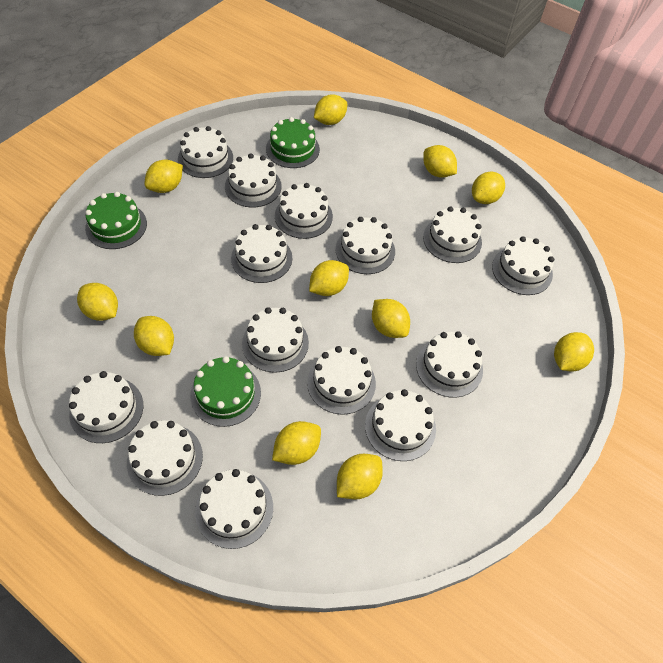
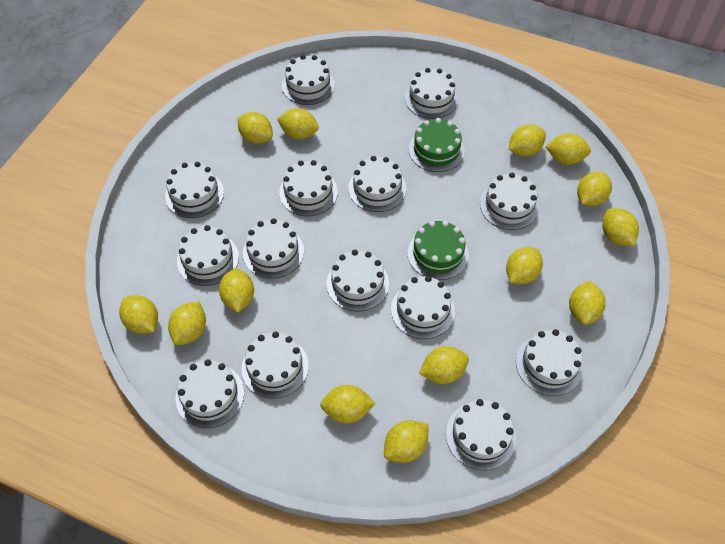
green cake: 3 -> 2
yellow lemon: 11 -> 14

